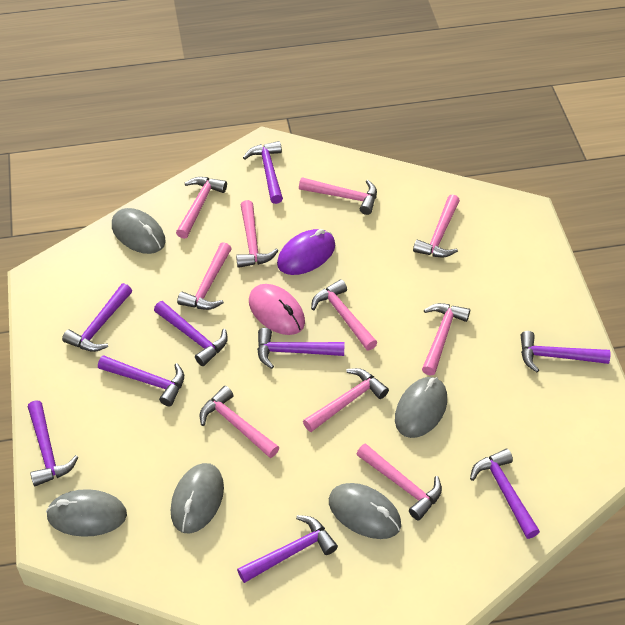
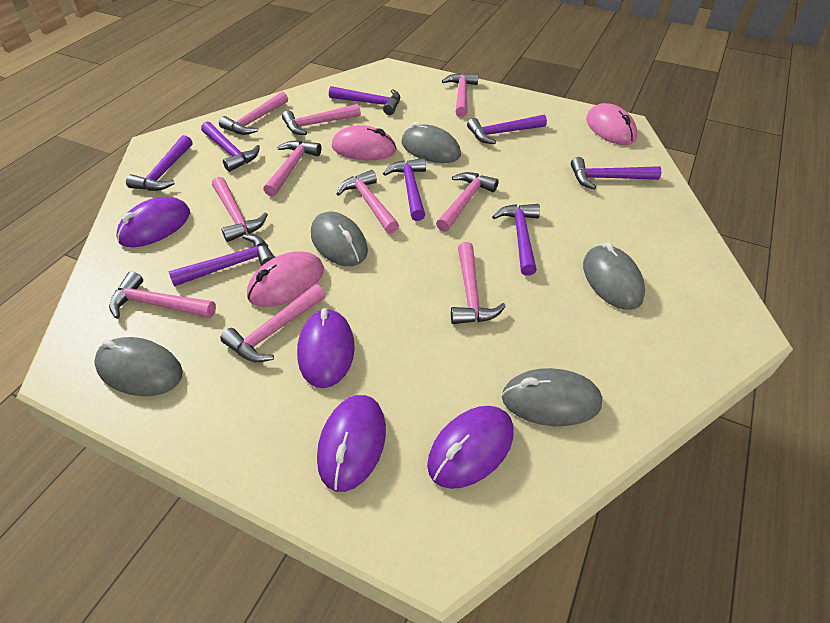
pink mouse: 1 -> 3
purple hammer: 9 -> 8
purple mouse: 1 -> 4

